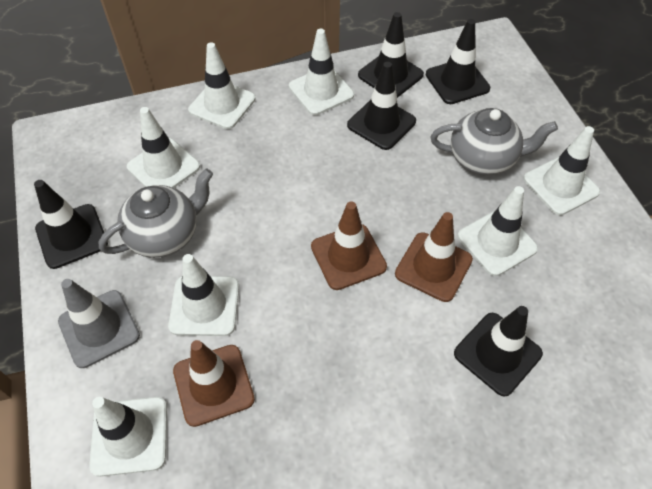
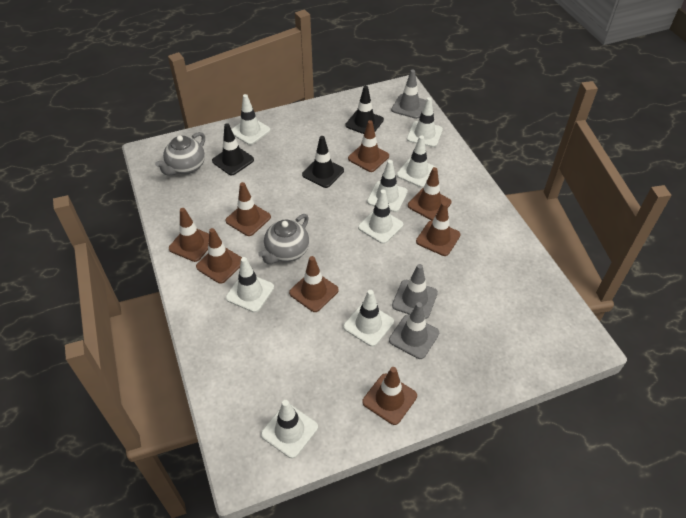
black traffic cone: 5 -> 3
brown traffic cone: 3 -> 8
grey traffic cone: 1 -> 3
white traffic cone: 7 -> 8

